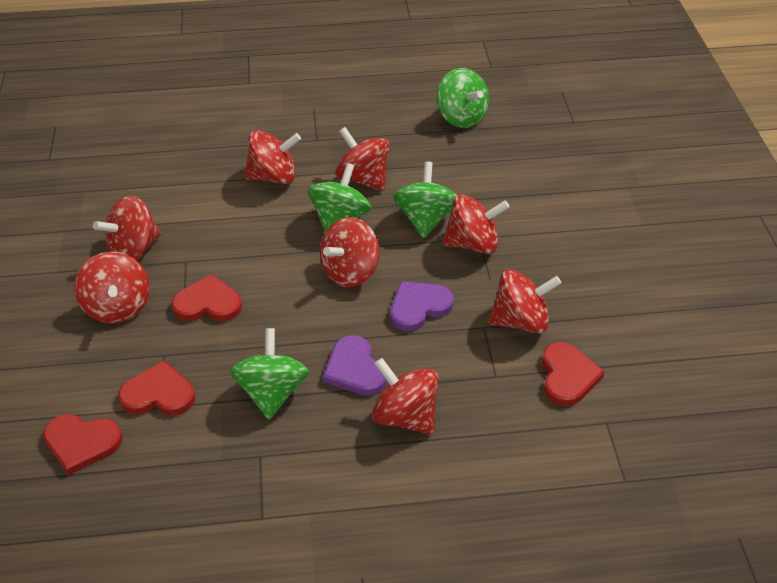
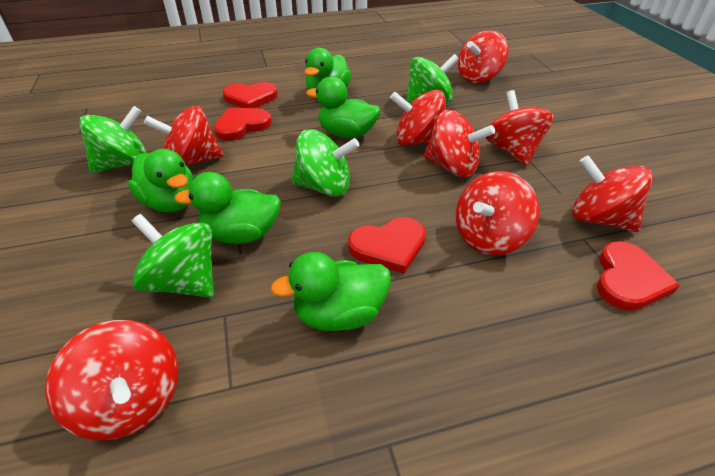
green duck: 0 -> 5
purple heart: 2 -> 0

